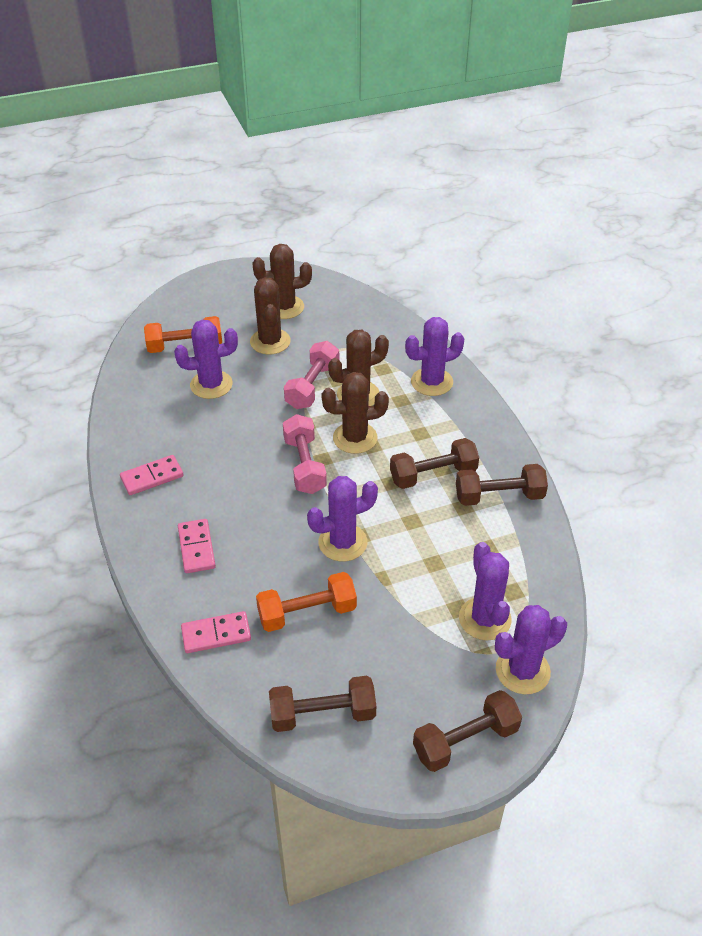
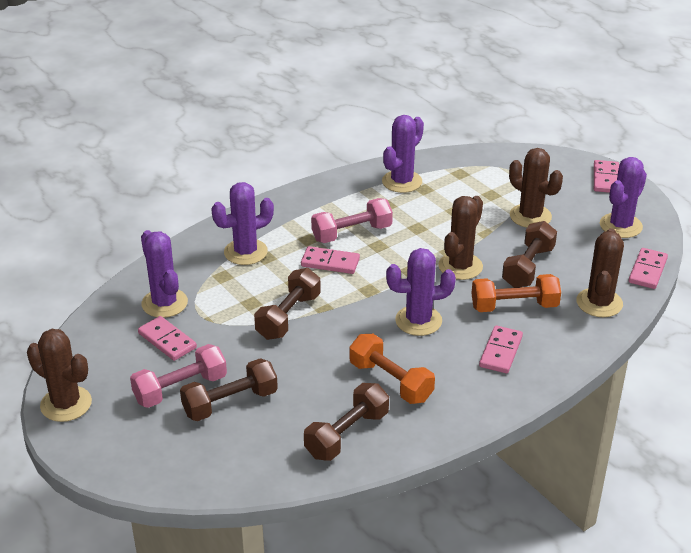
pink domino: 3 -> 5

